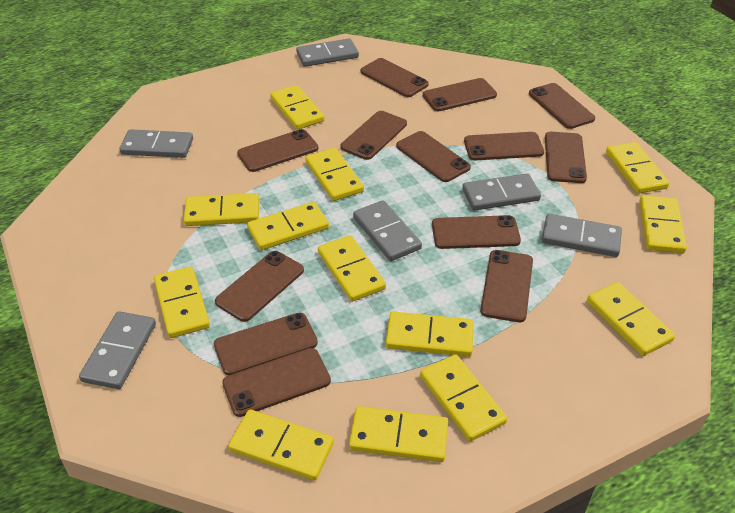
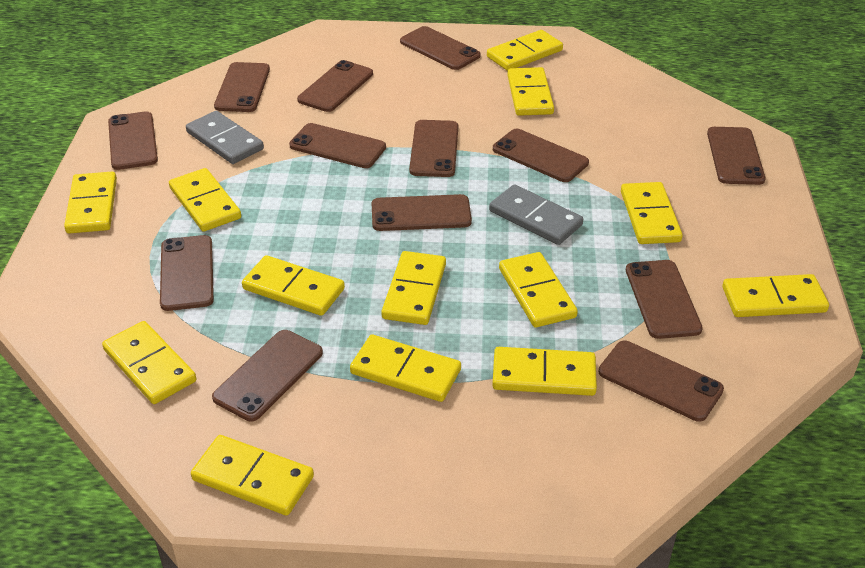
grey domino: 6 -> 2

